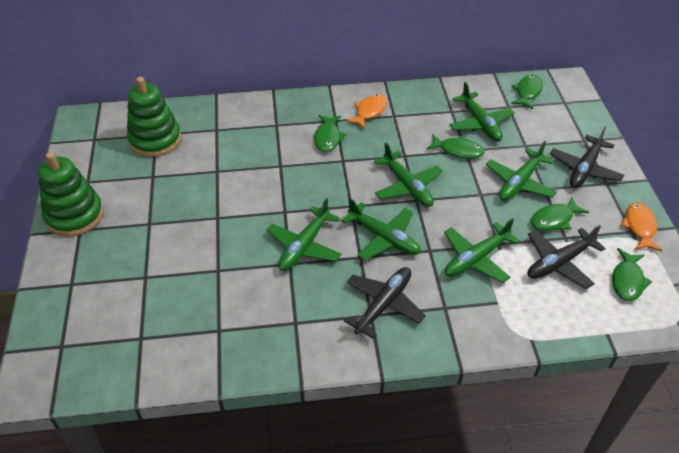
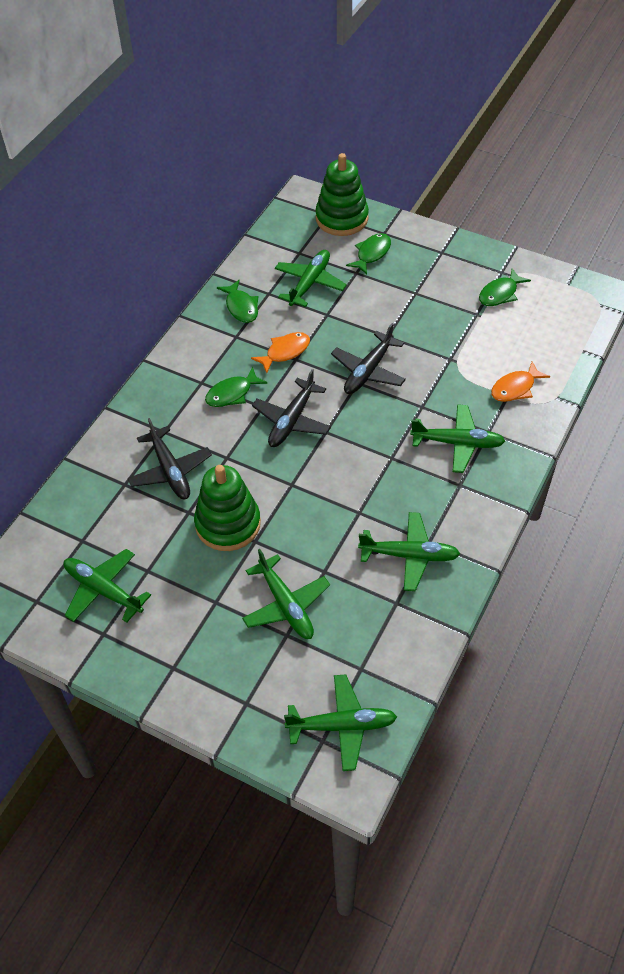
green fish: 5 -> 4

